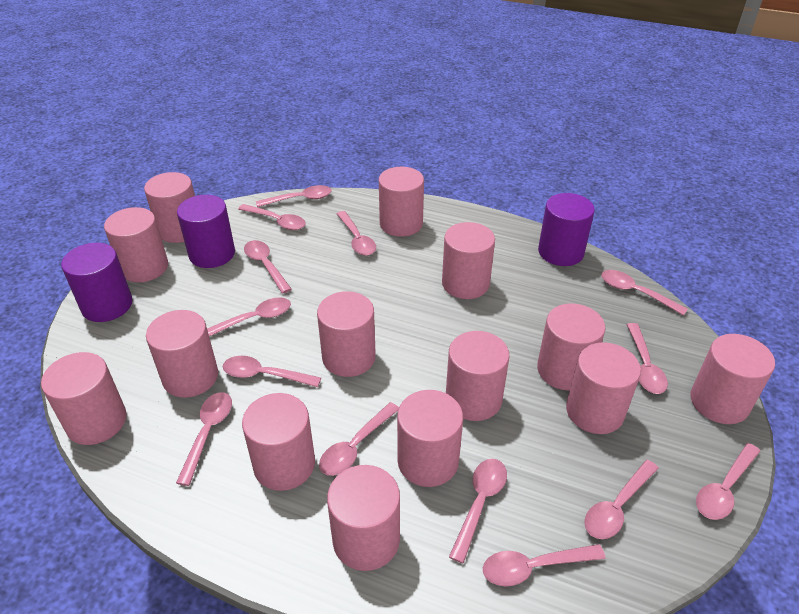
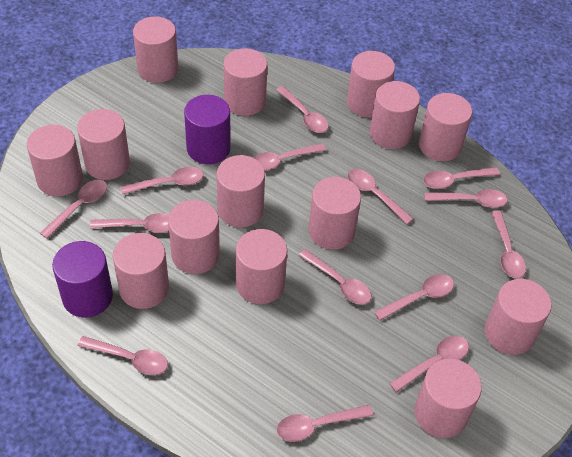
purple cylinder: 3 -> 2

